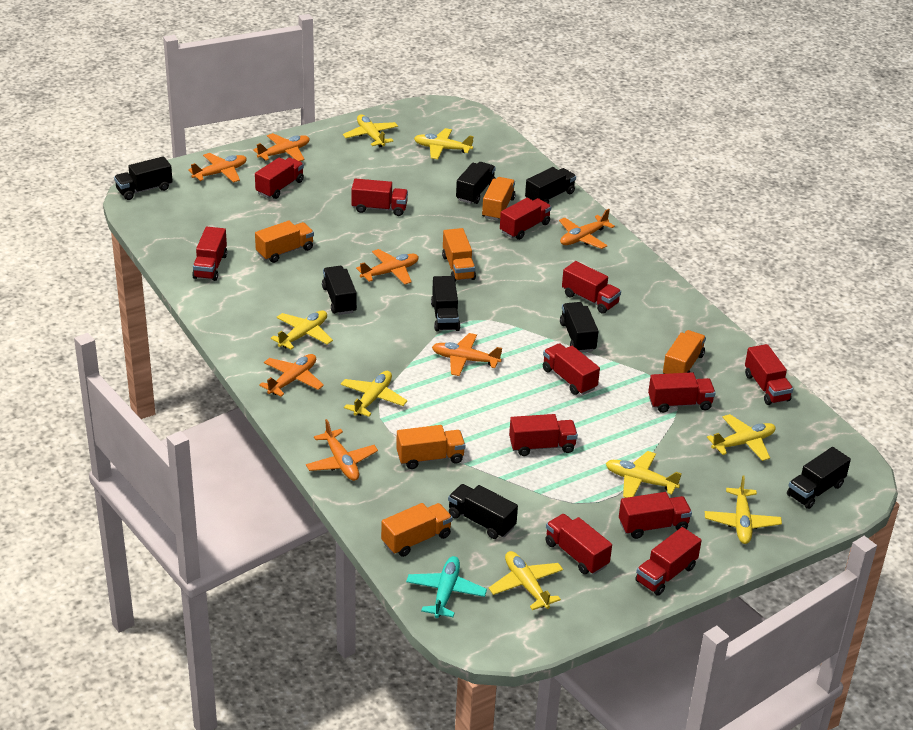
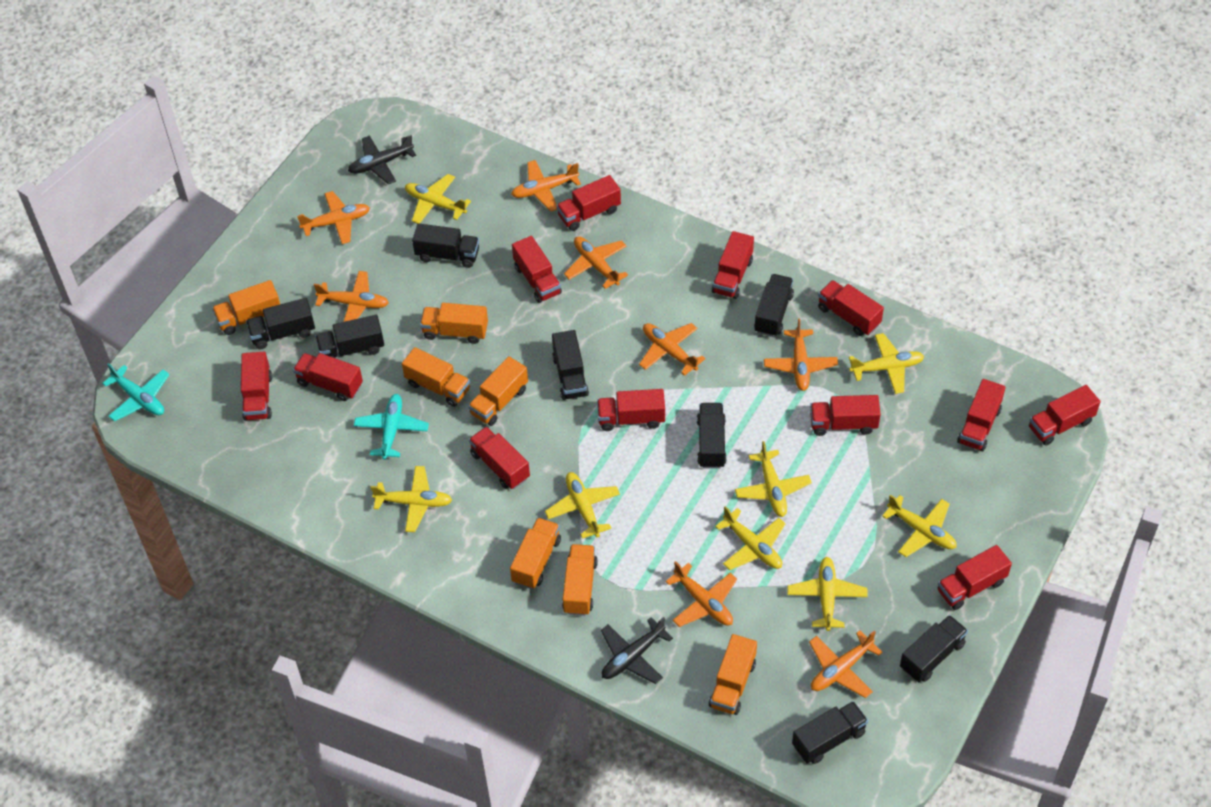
black plane: 0 -> 2
orange plane: 7 -> 8
orange truck: 6 -> 7
turquoise plane: 1 -> 2

